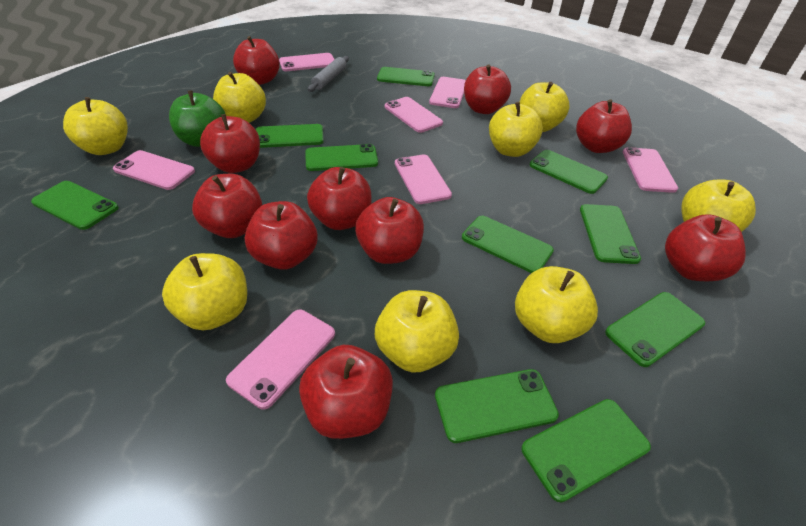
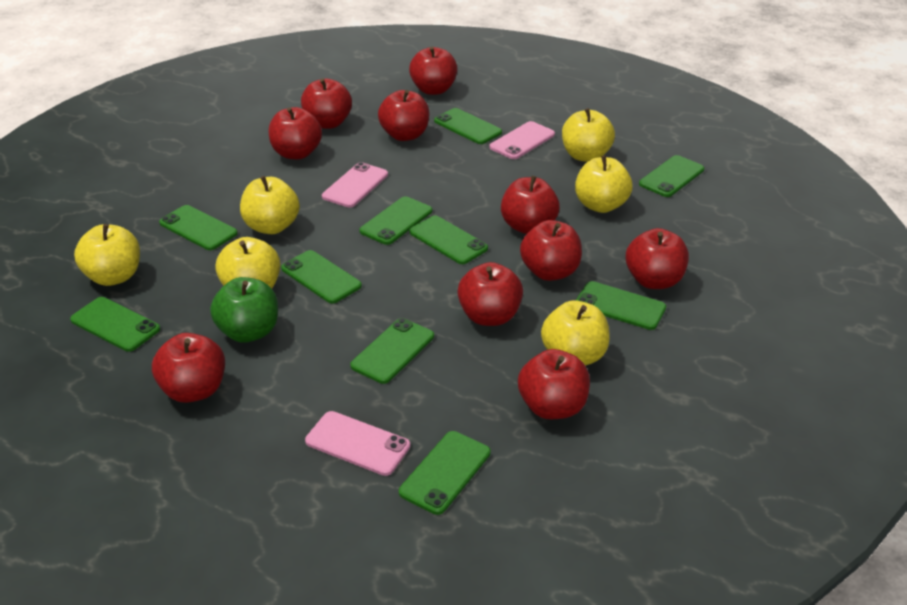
grey rolling pin: 1 -> 0
pink phone: 7 -> 3
yellow apple: 8 -> 6

